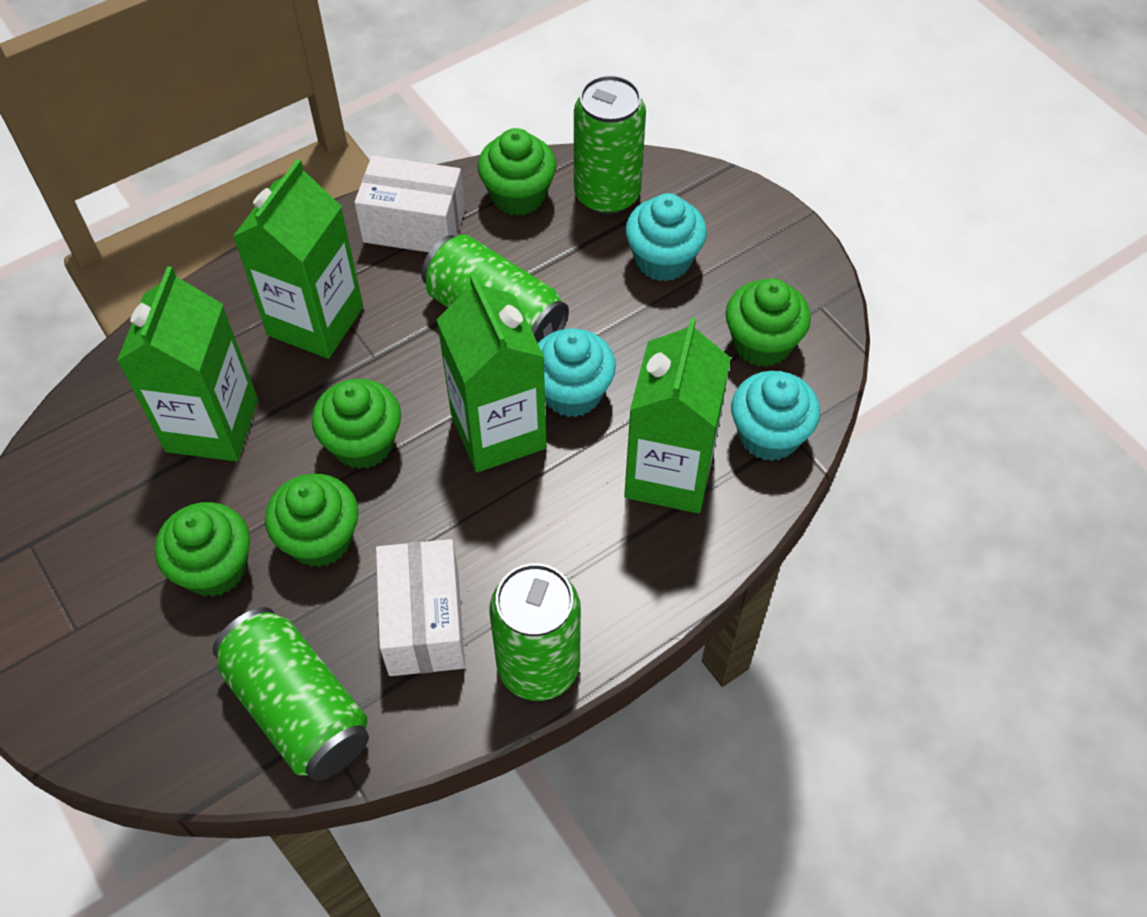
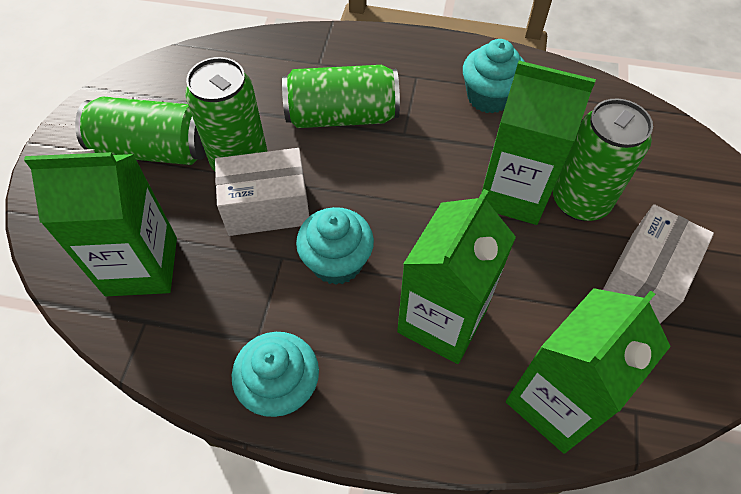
green cupcake: 5 -> 0

